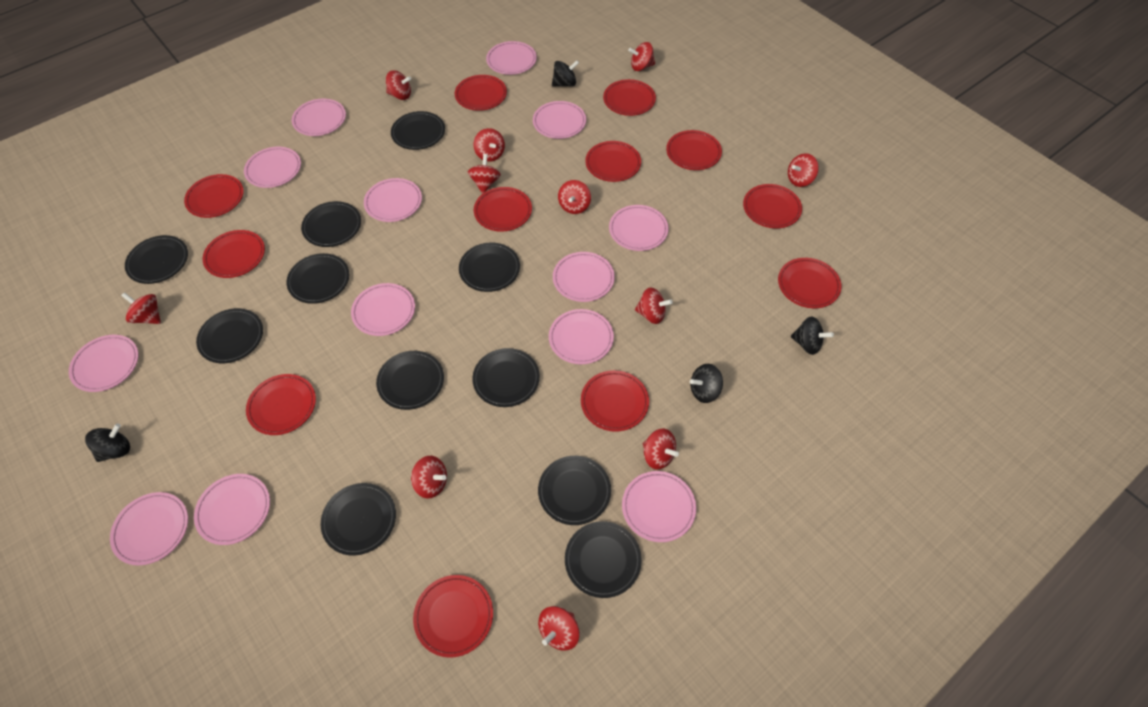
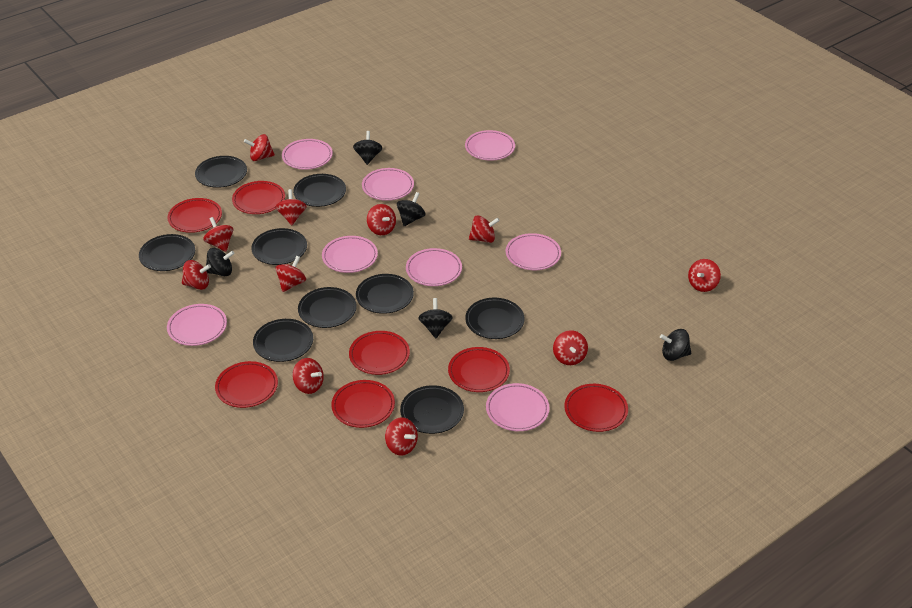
black plate: 11 -> 9
black spinning top: 4 -> 5
pink plate: 13 -> 8
red plate: 12 -> 7

